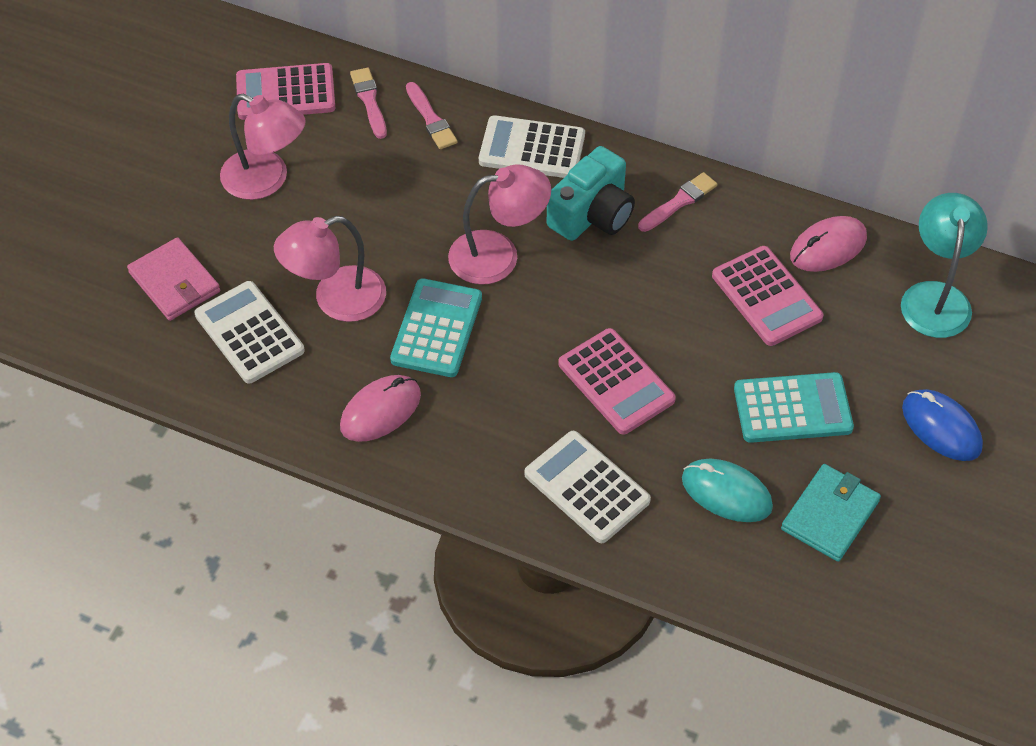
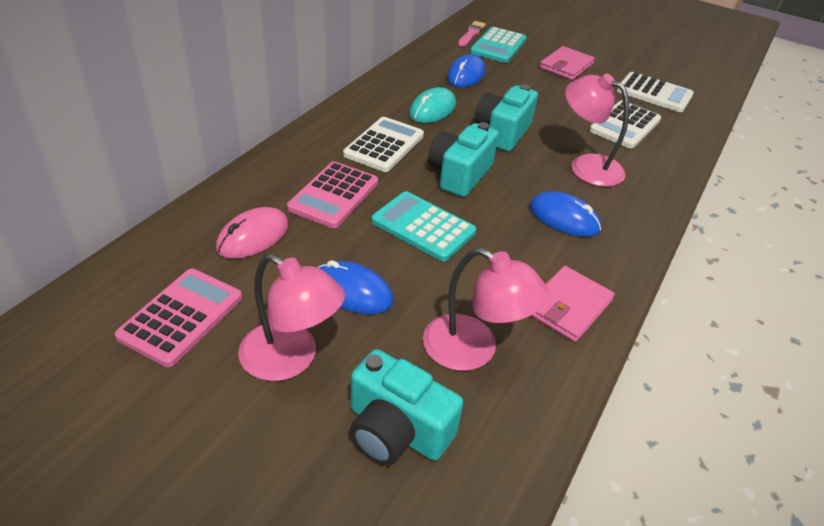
blue mouse: 1 -> 3
pink brush: 3 -> 1
pink calculator: 3 -> 2
pink mouse: 2 -> 1
pink wallet: 1 -> 2
turquoise camera: 1 -> 3
turquoise lamp: 1 -> 0
turquoise wallet: 1 -> 0

